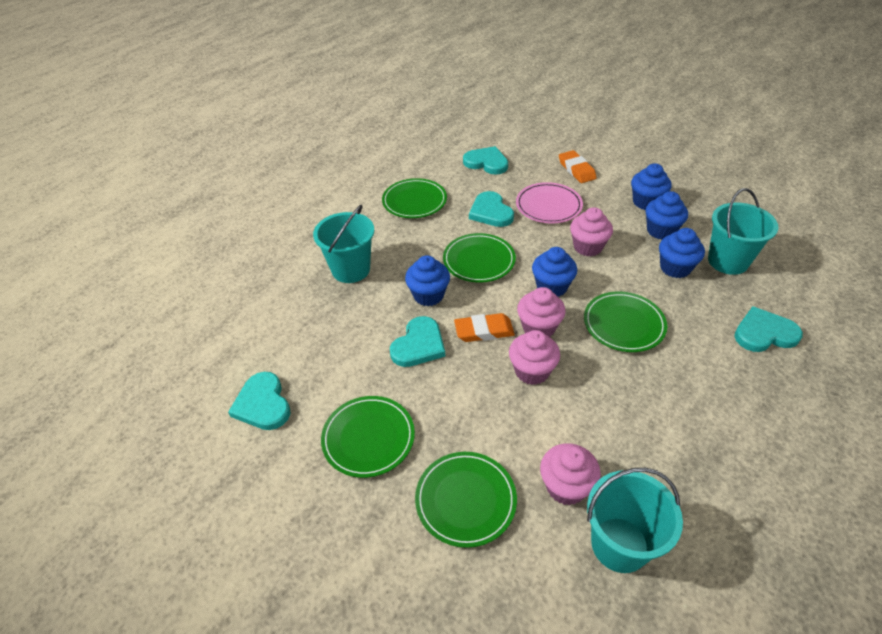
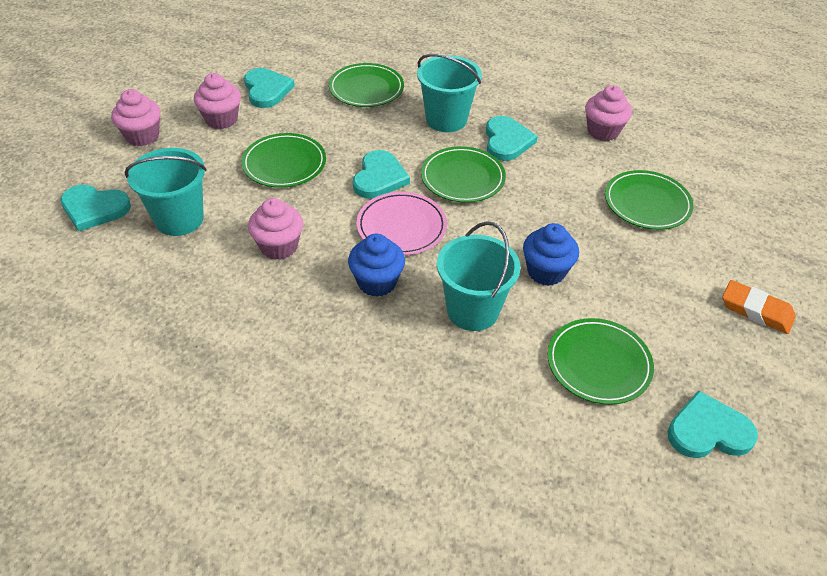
blue cupcake: 5 -> 2
orange eraser: 2 -> 1

